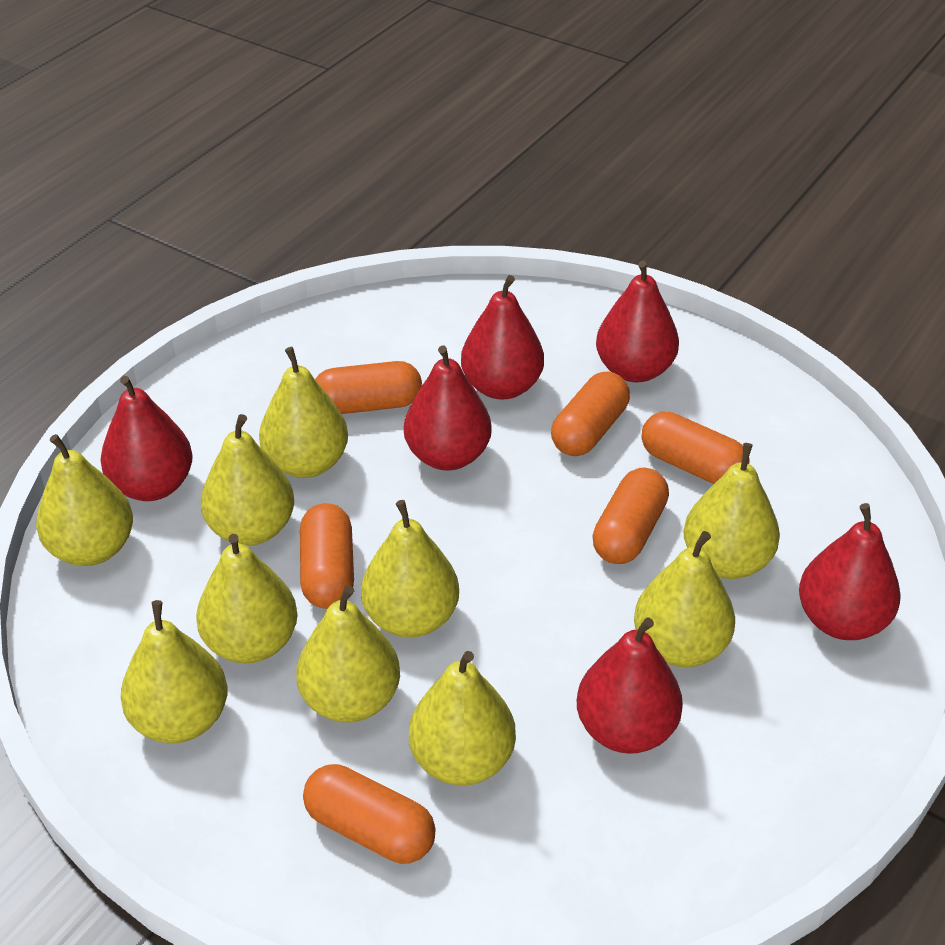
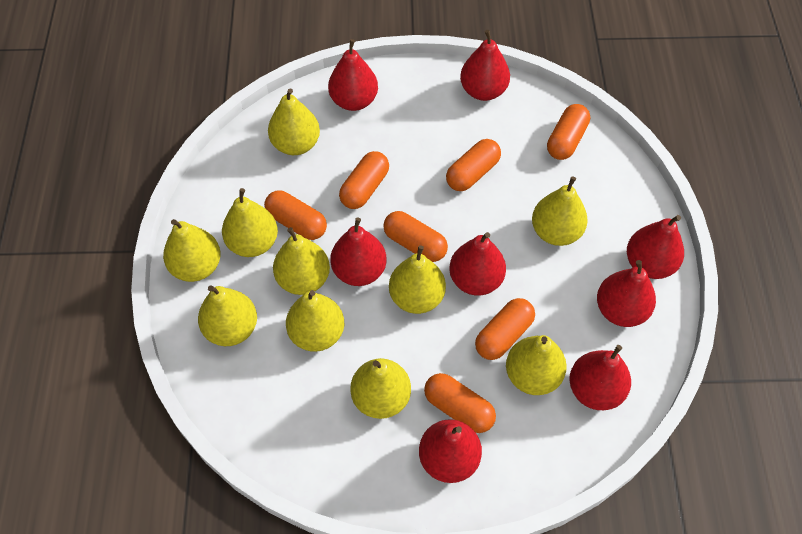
orange capsule: 6 -> 7
red pear: 6 -> 8

